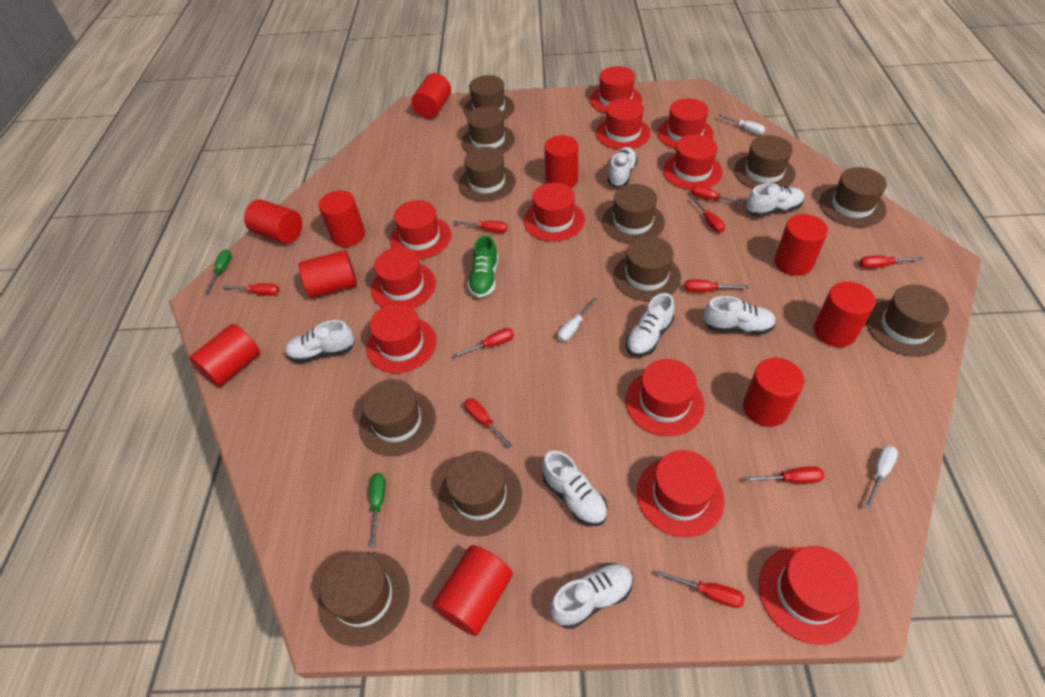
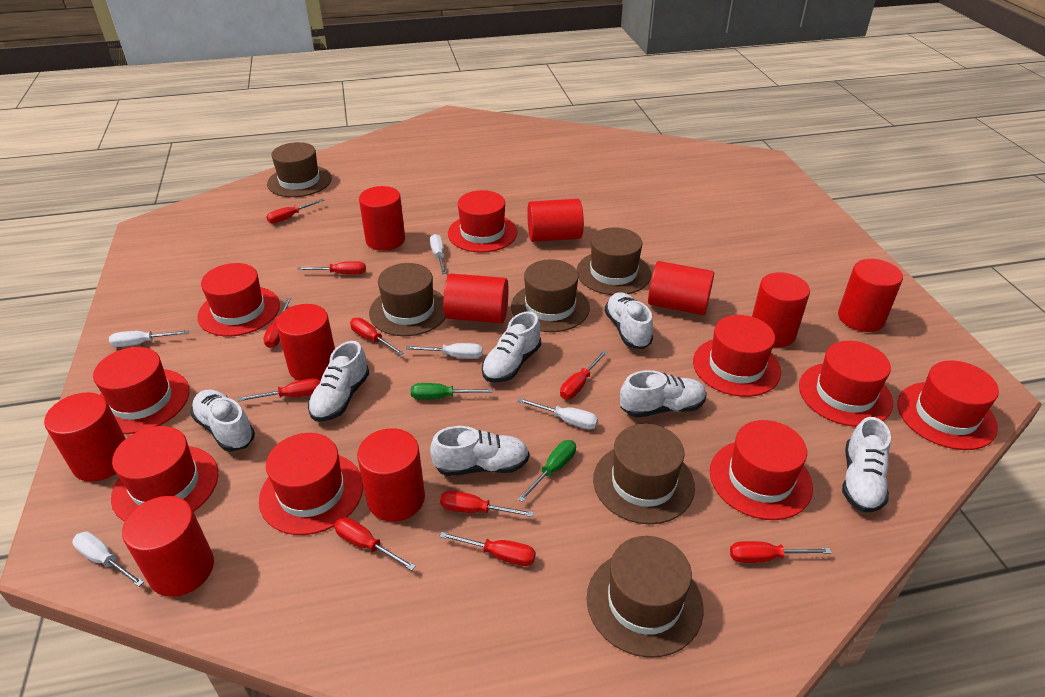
brown hat: 11 -> 6
green shoe: 1 -> 0
red hat: 11 -> 9
white screwdriver: 3 -> 5

